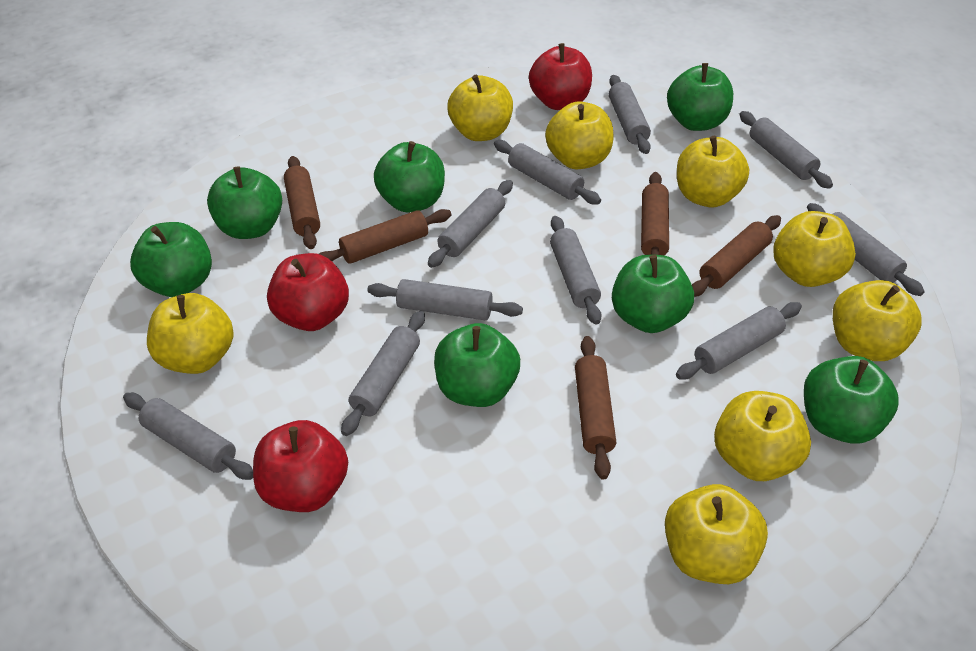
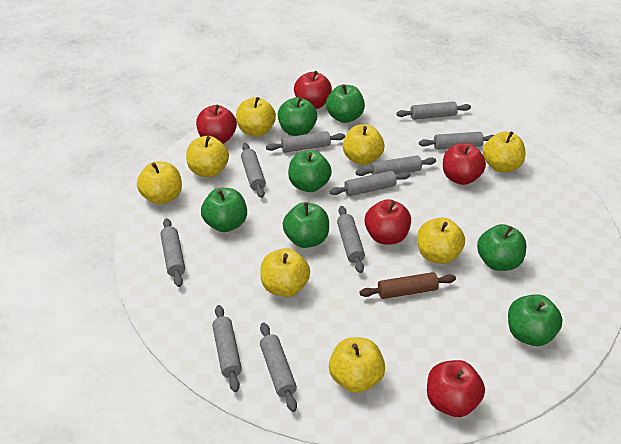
brown rolling pin: 5 -> 1
red apple: 3 -> 5

